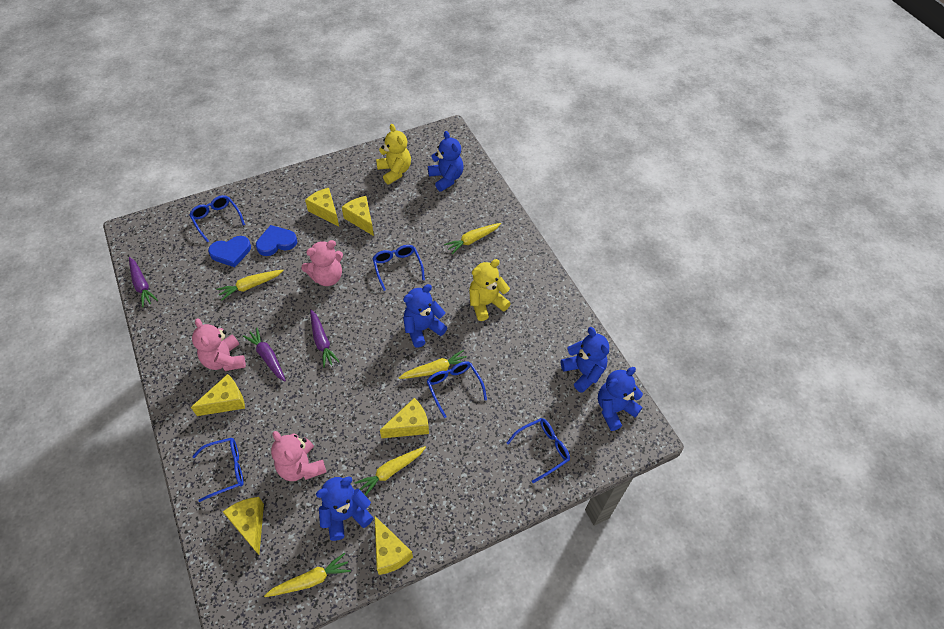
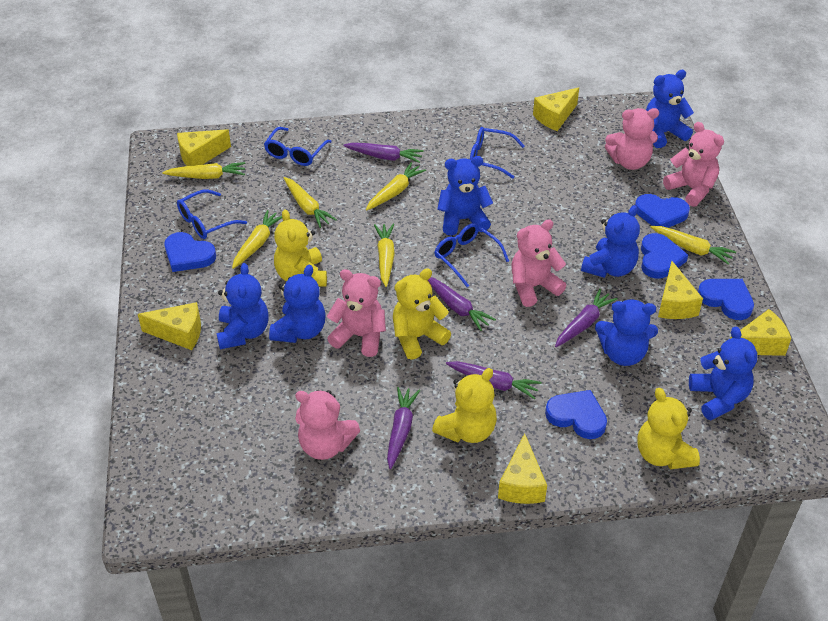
blue glasses: 5 -> 4
blue heart: 2 -> 5
blue teddy bear: 5 -> 7
pink teddy bear: 3 -> 5
purple carrot: 3 -> 5
yellow carrot: 5 -> 6
yellow teddy bear: 2 -> 4

